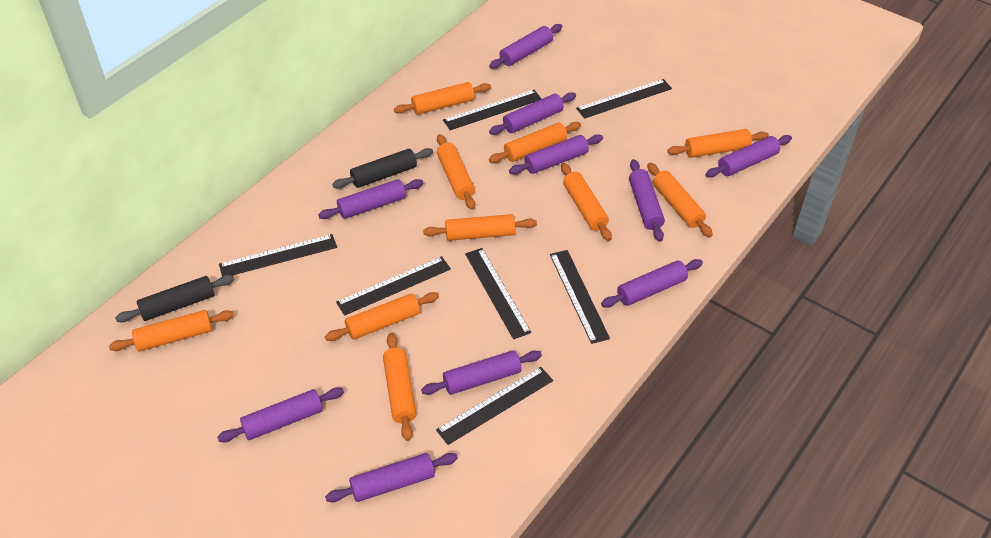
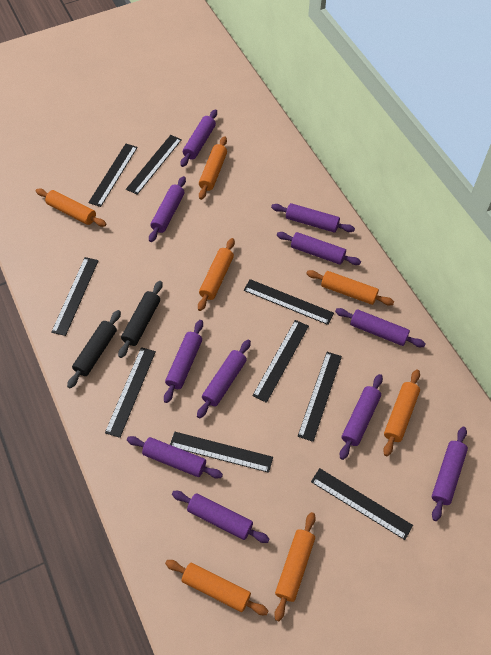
black ruler: 7 -> 9
orange rolling pin: 10 -> 7
purple rolling pin: 10 -> 11

